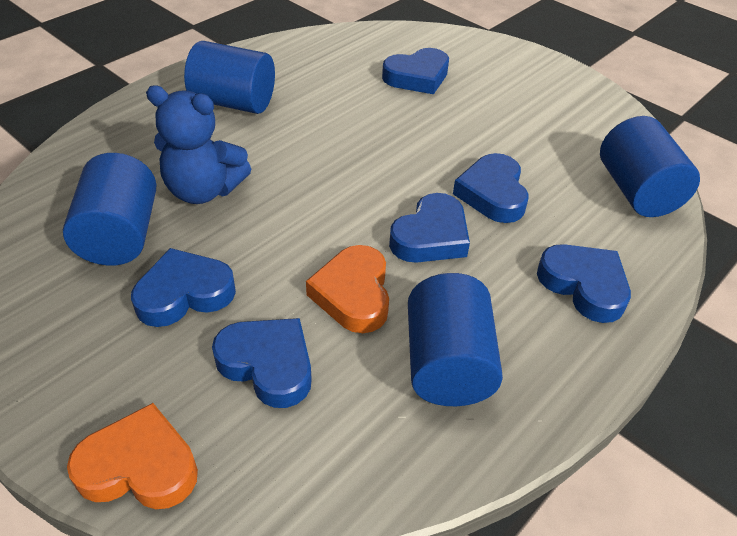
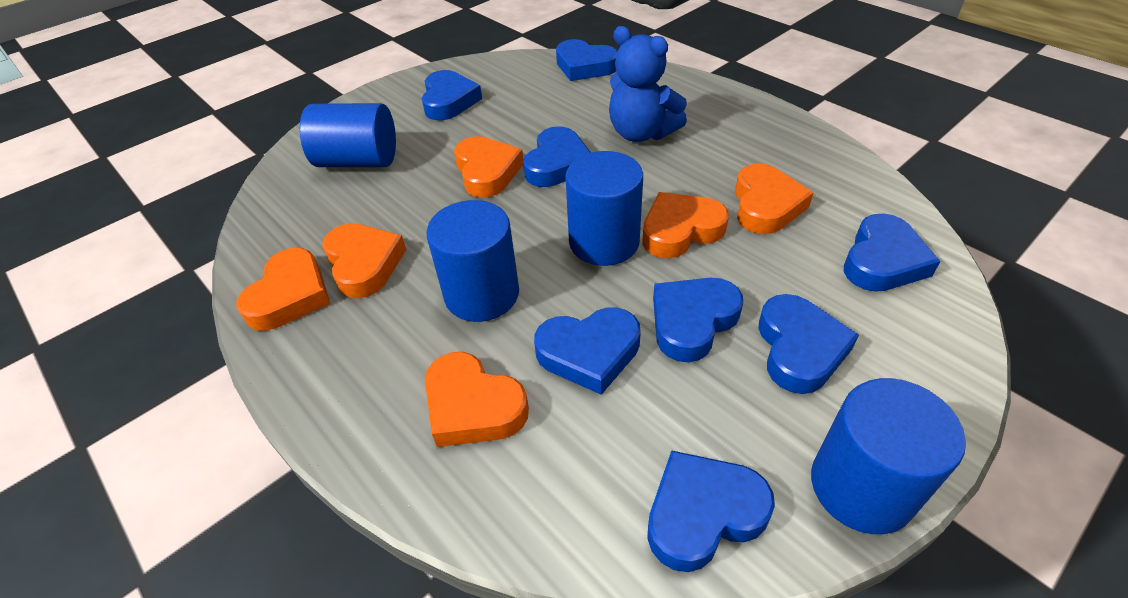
blue heart: 6 -> 8
orange heart: 2 -> 6

